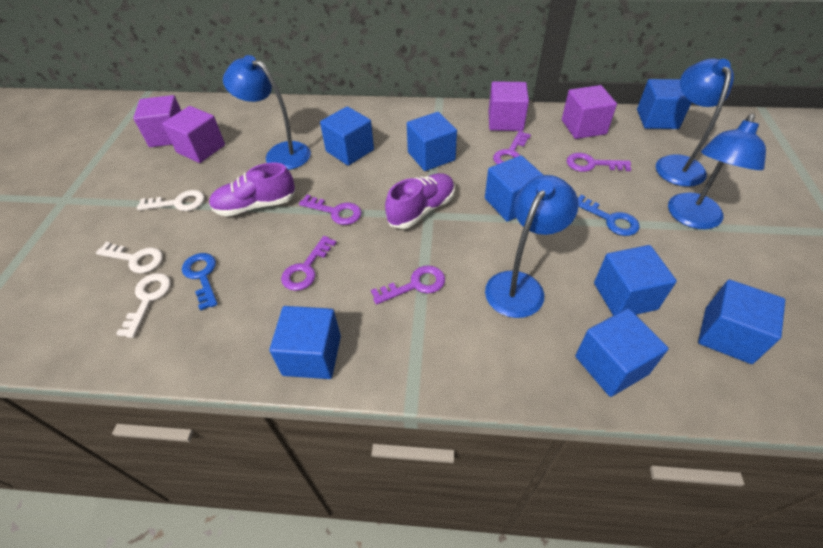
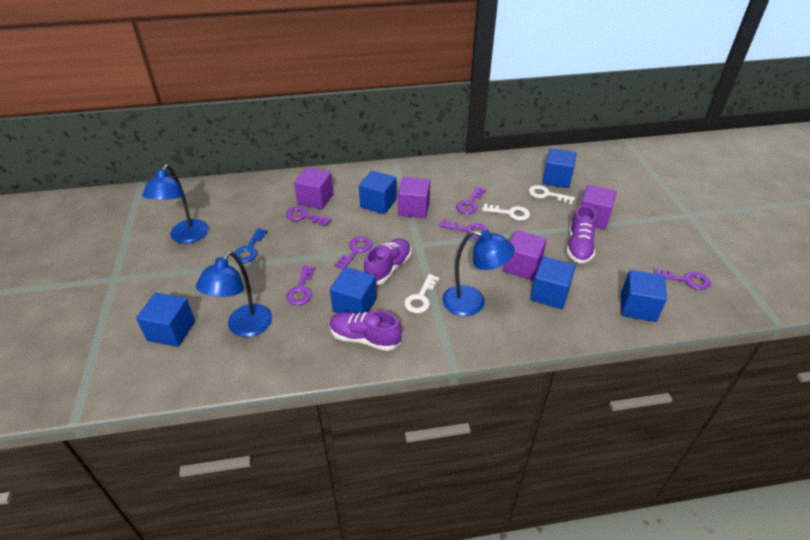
blue cube: 8 -> 6
blue key: 2 -> 1
blue lamp: 4 -> 3
purple key: 5 -> 6
purple shoe: 2 -> 3

